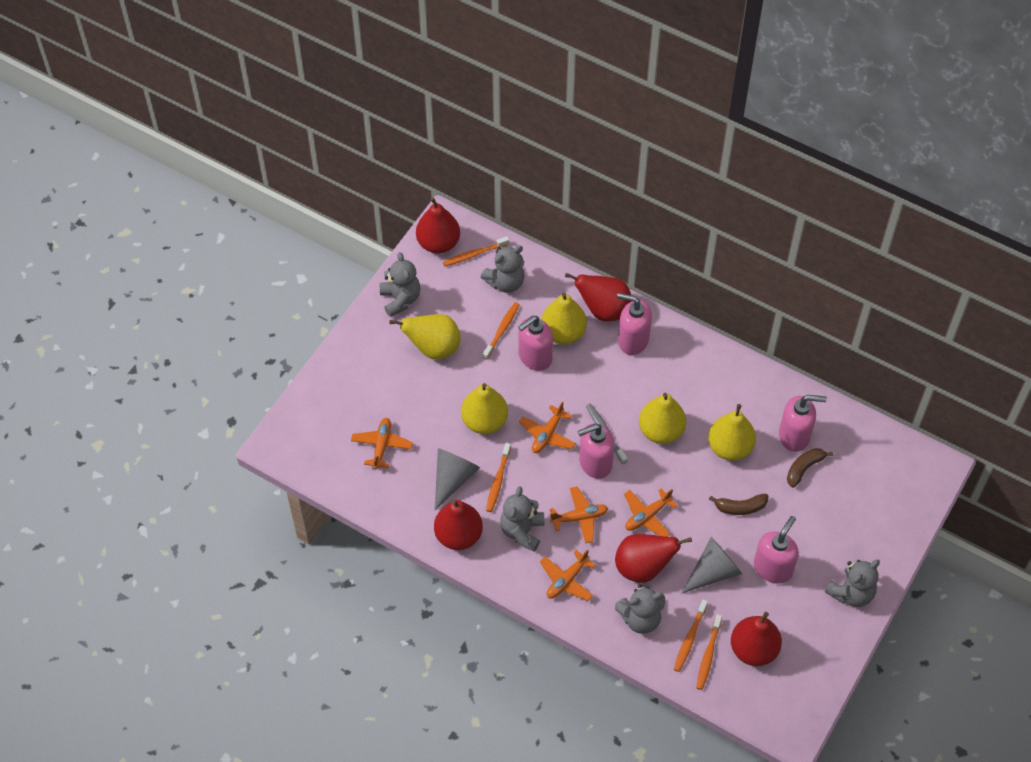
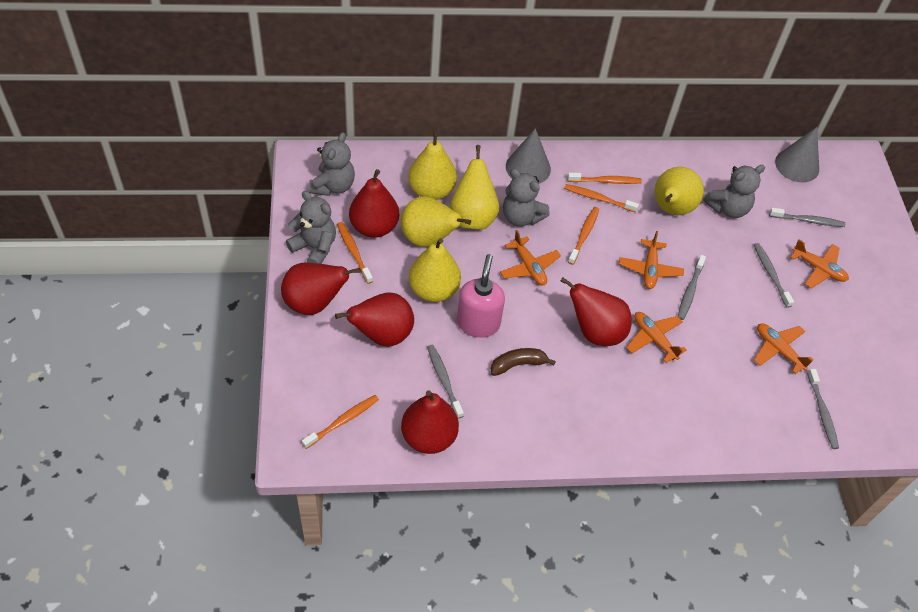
brown banana: 2 -> 1
grey teddy bear: 5 -> 4
grey toothbrush: 1 -> 5
pink soap dispenser: 5 -> 1

